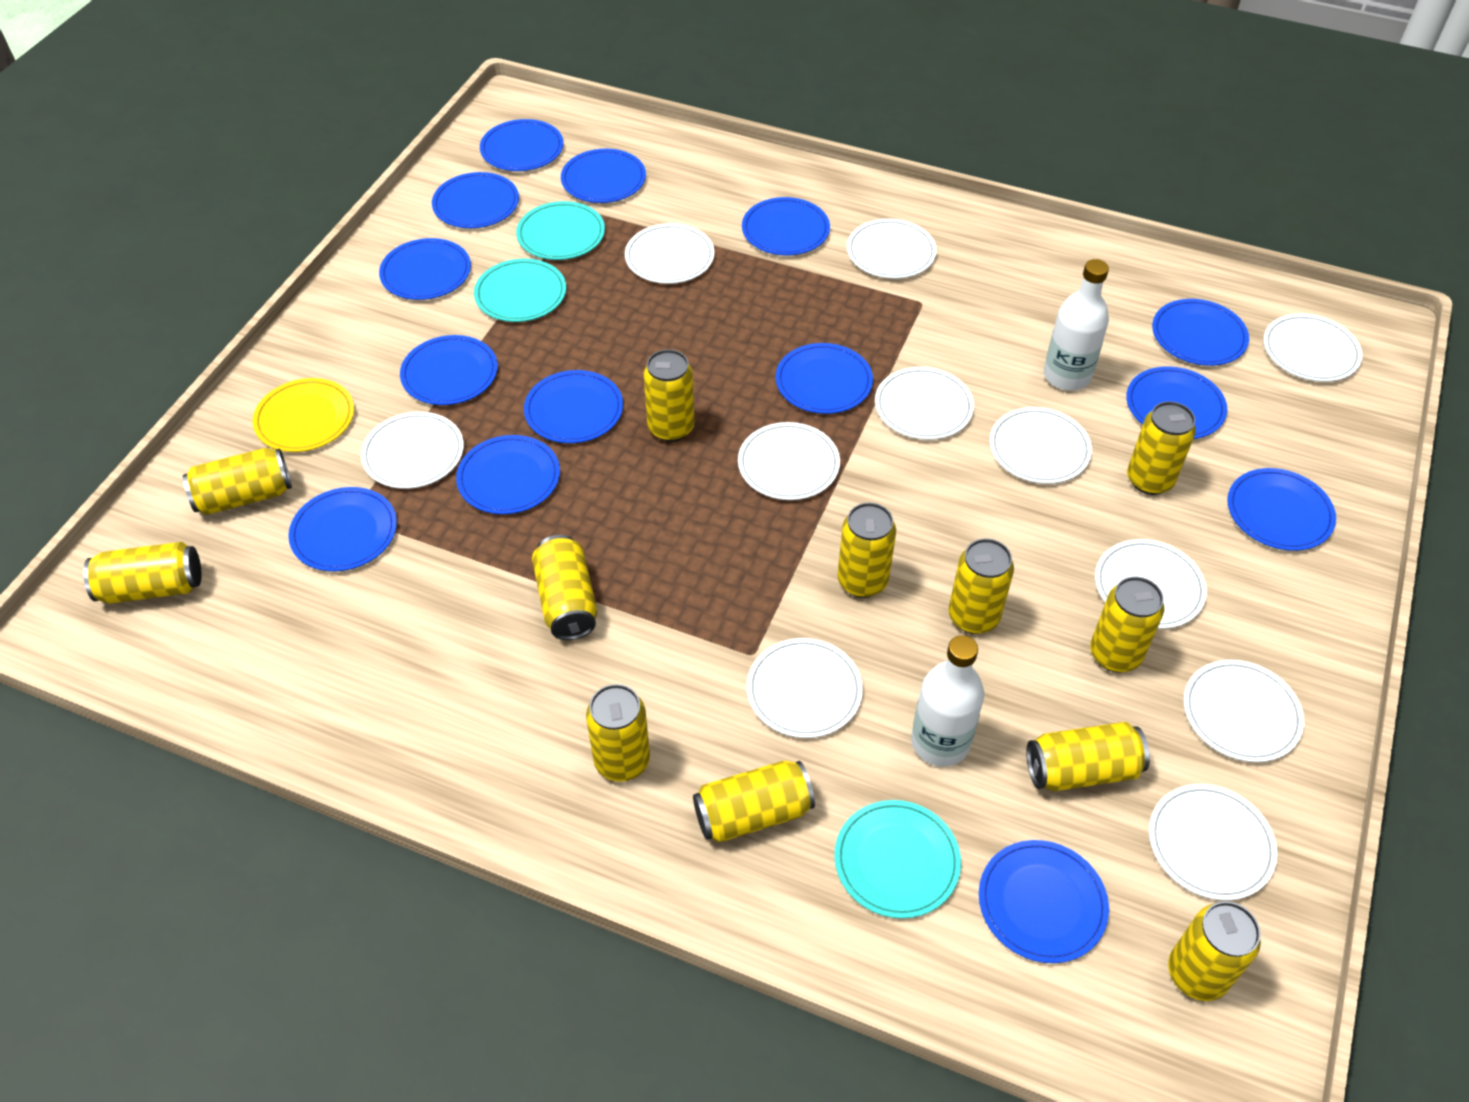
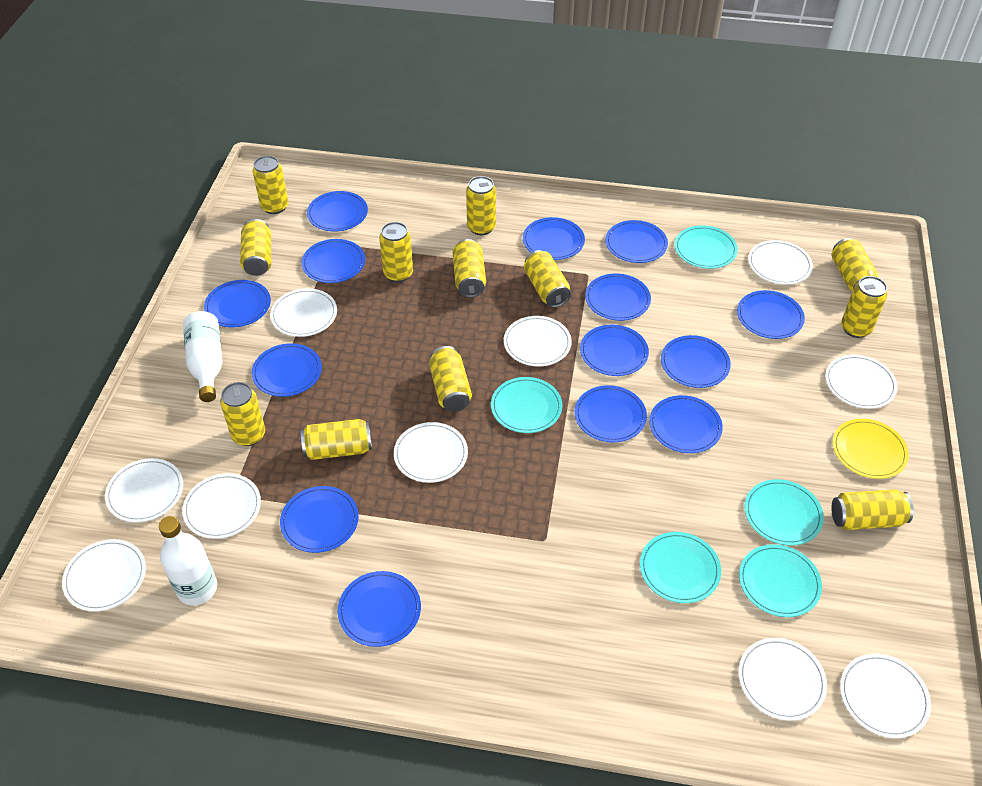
turquoise plate: 3 -> 5
white plate: 11 -> 10

